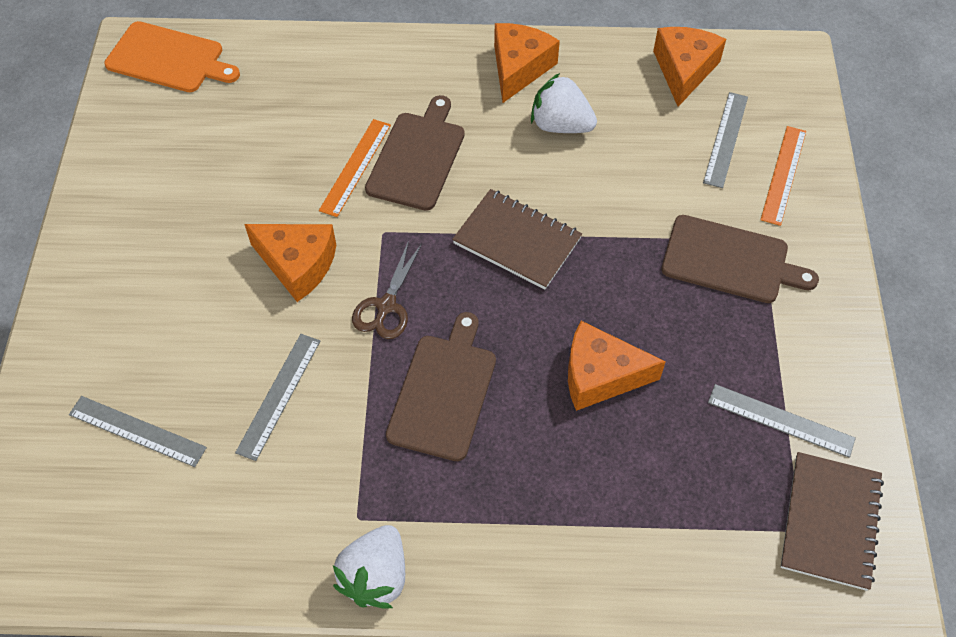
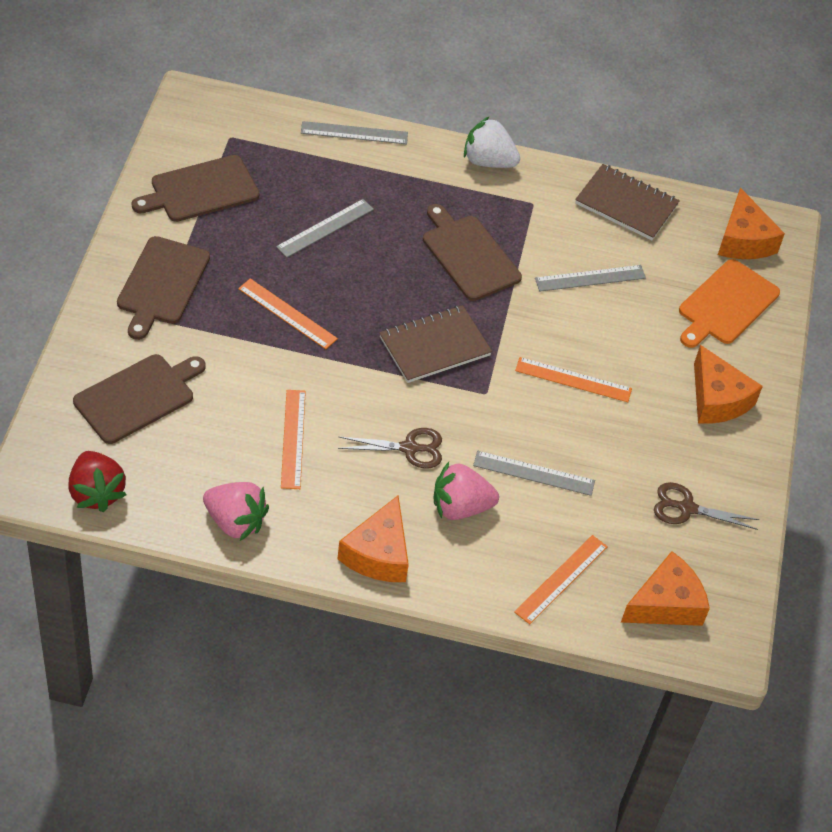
brown cutting board: 3 -> 4
brown scissors: 1 -> 2
orange ruler: 2 -> 4
pink strawberry: 0 -> 2
red strawberry: 0 -> 1
white strawberry: 2 -> 1

